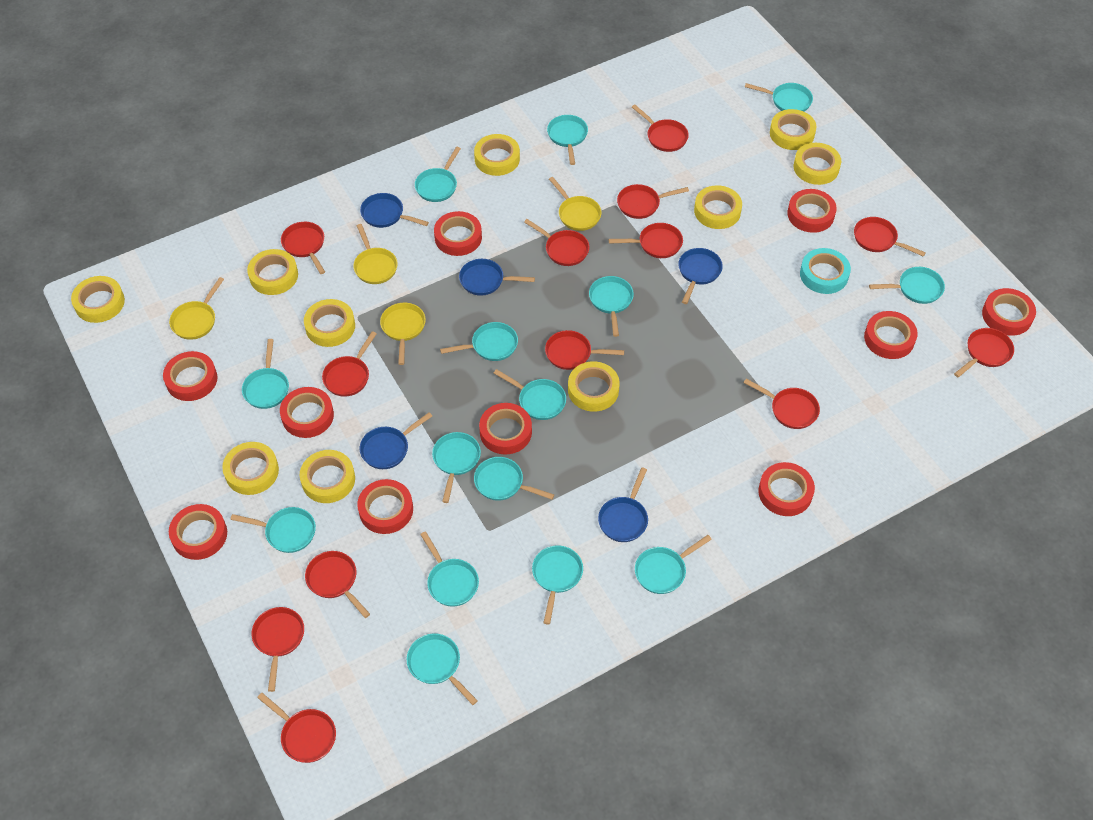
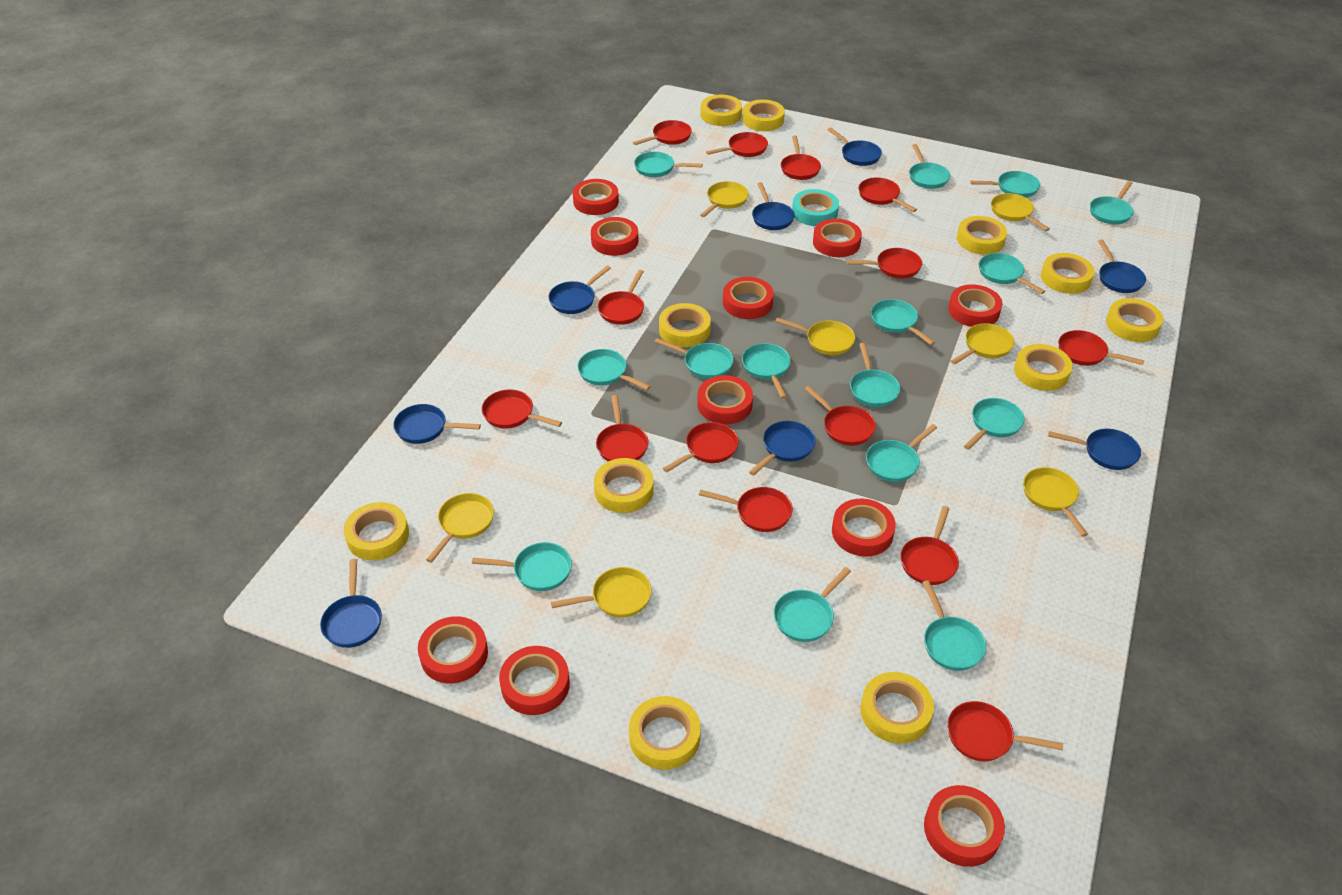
blue pan: 5 -> 8
red pan: 13 -> 14
yellow pan: 4 -> 7
yellow tape: 10 -> 11

